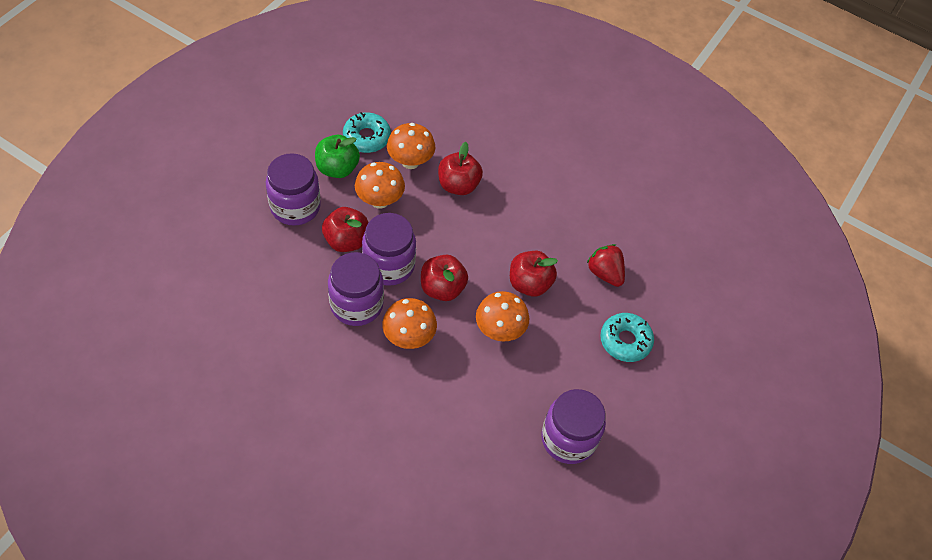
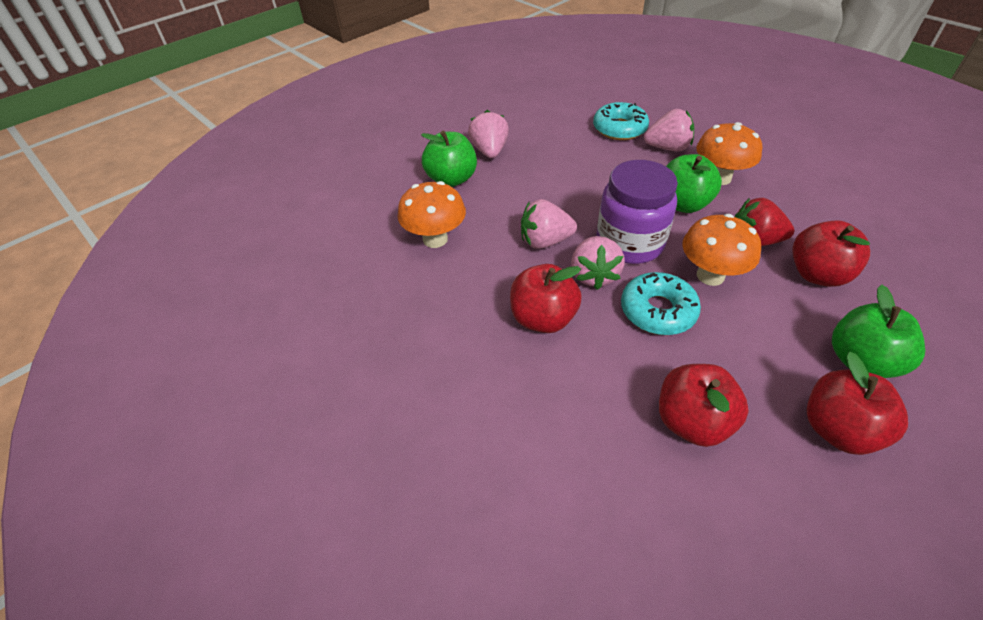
green apple: 1 -> 3
orange mushroom: 4 -> 3
pink strawberry: 0 -> 4
purple jar: 4 -> 1

